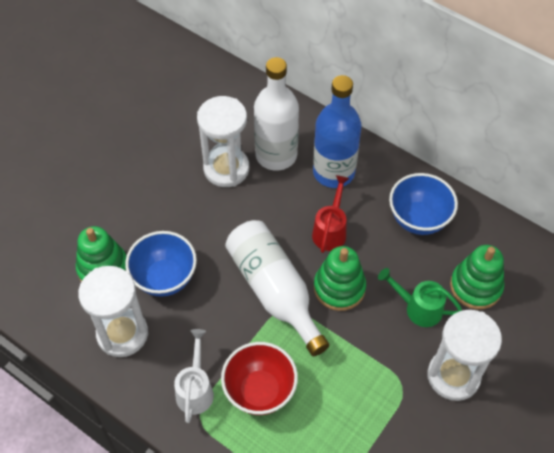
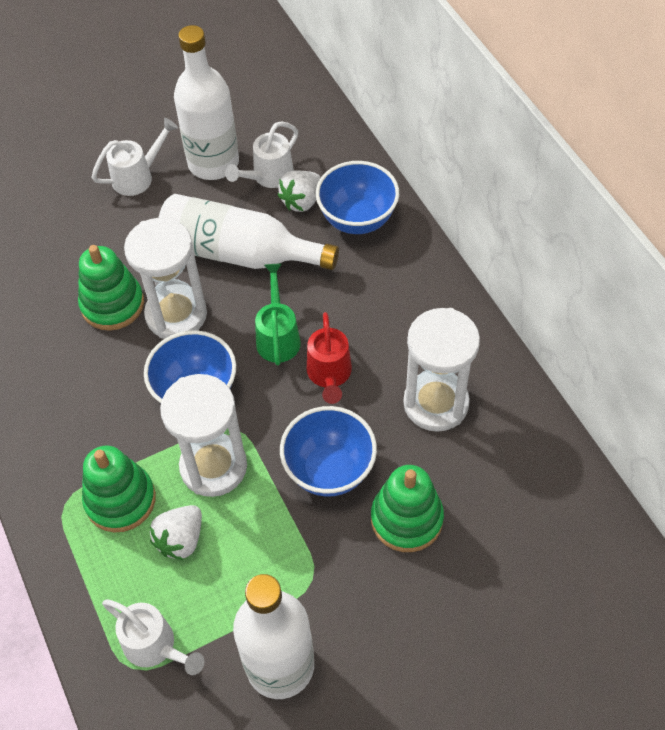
blue bottle: 1 -> 0
blue bowl: 2 -> 3
red bowl: 1 -> 0
white bottle: 2 -> 3
white strawberry: 0 -> 2
white watering can: 1 -> 3

